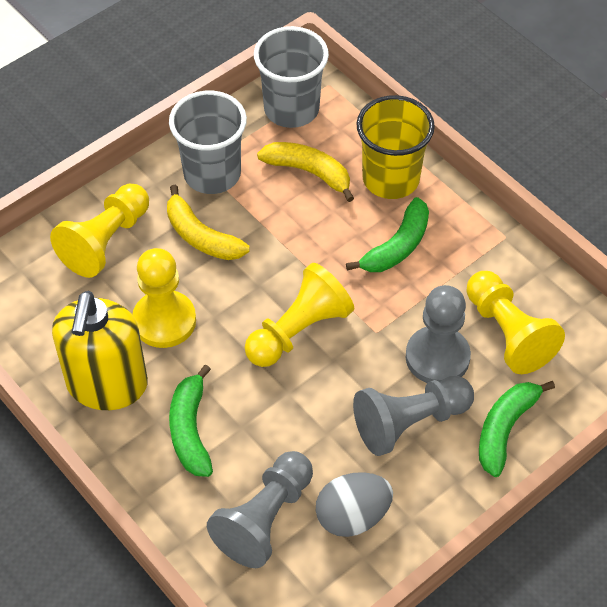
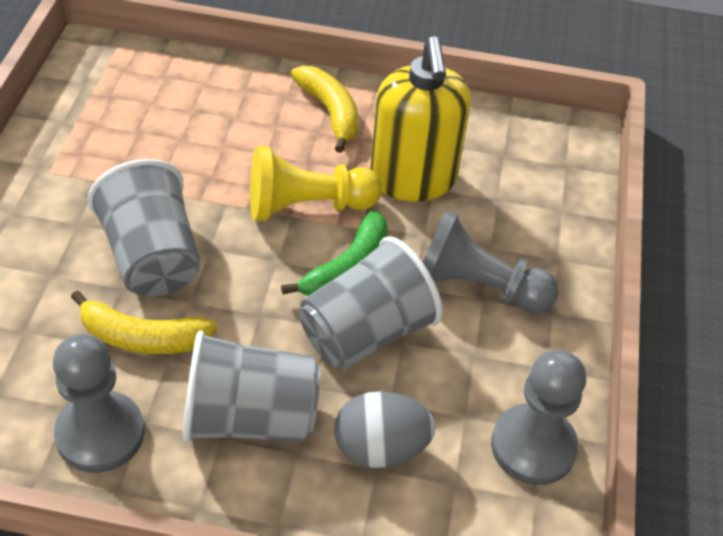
green banana: 3 -> 1
grey cup: 2 -> 3
yellow cup: 1 -> 0
yellow pawn: 4 -> 1

